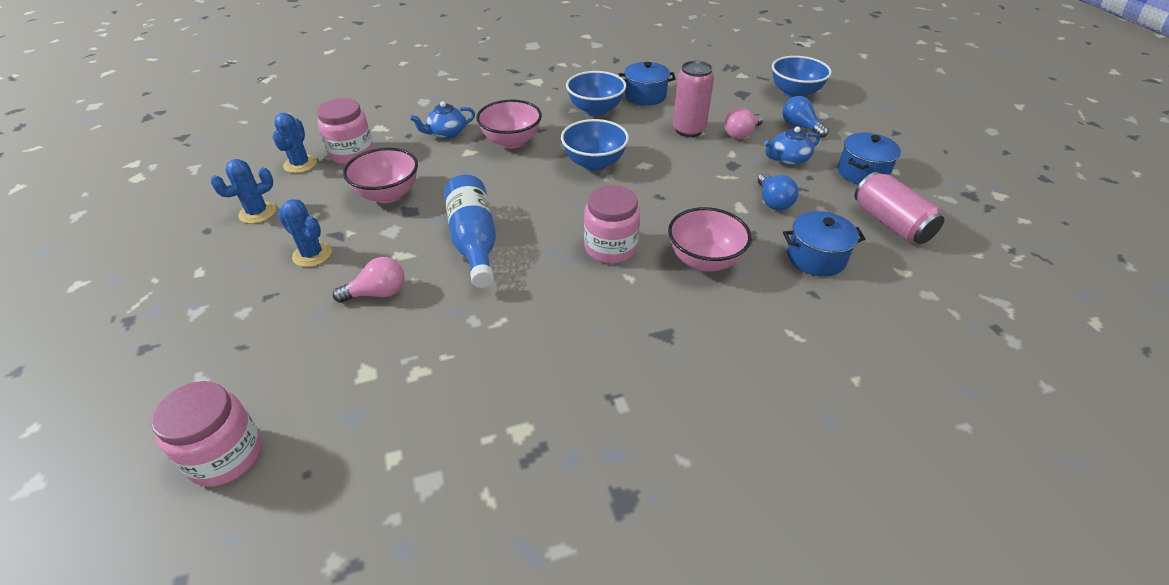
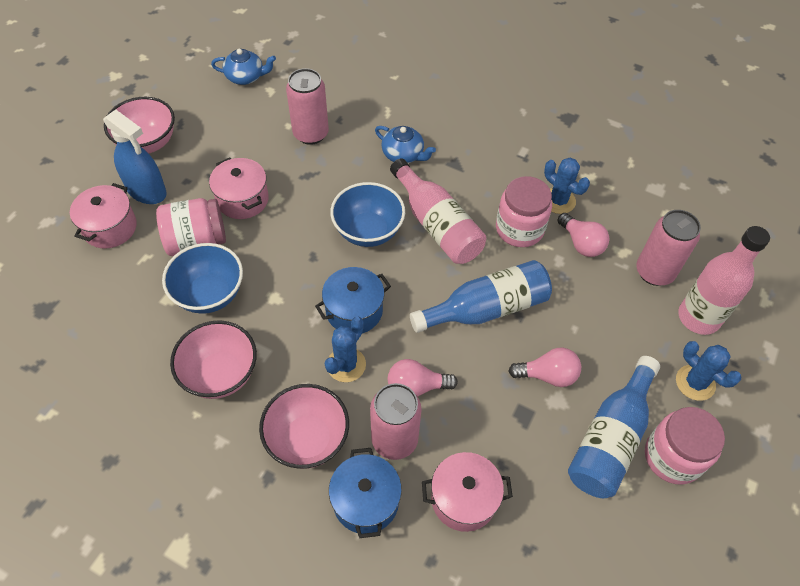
blue bottle: 1 -> 2
blue bowl: 3 -> 2
blue light bulb: 2 -> 0
blue pot: 3 -> 2
blue spray bottle: 0 -> 1
pink bottle: 0 -> 2
pink can: 2 -> 3
pink light bulb: 2 -> 3
pink pot: 0 -> 3

